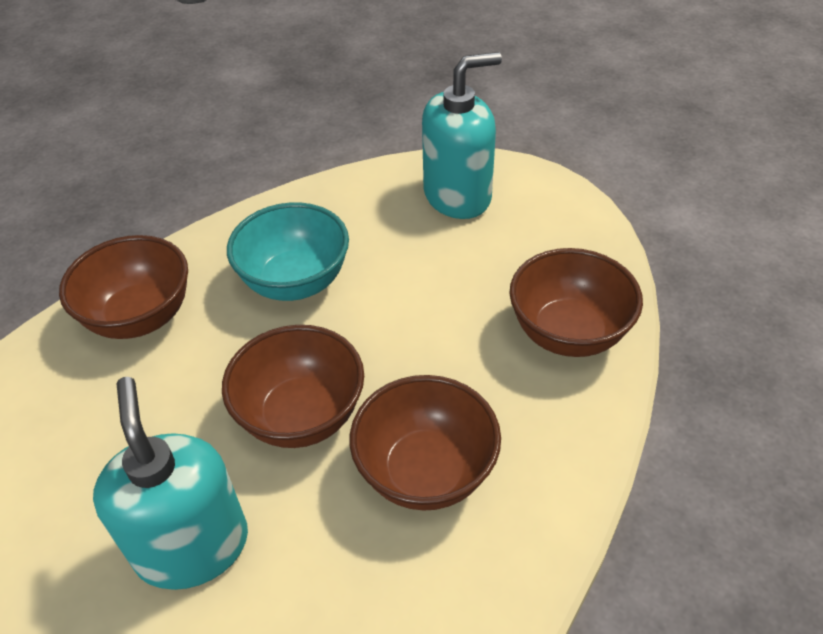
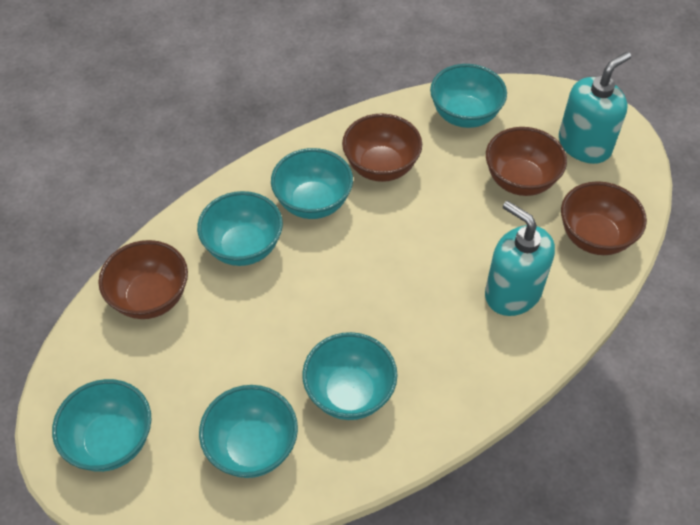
turquoise bowl: 1 -> 6

